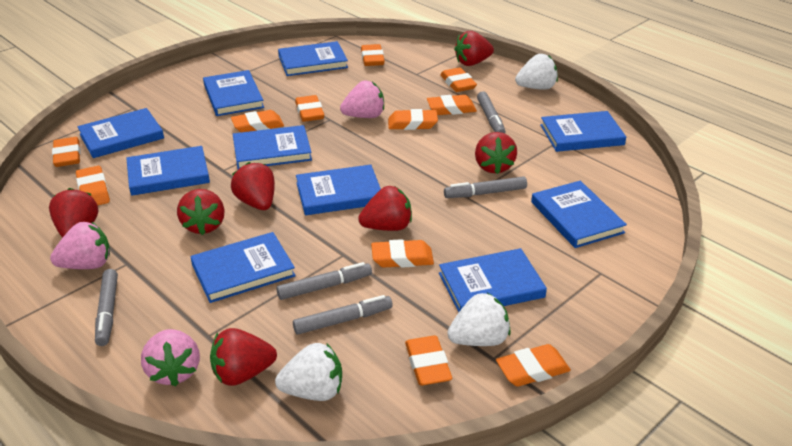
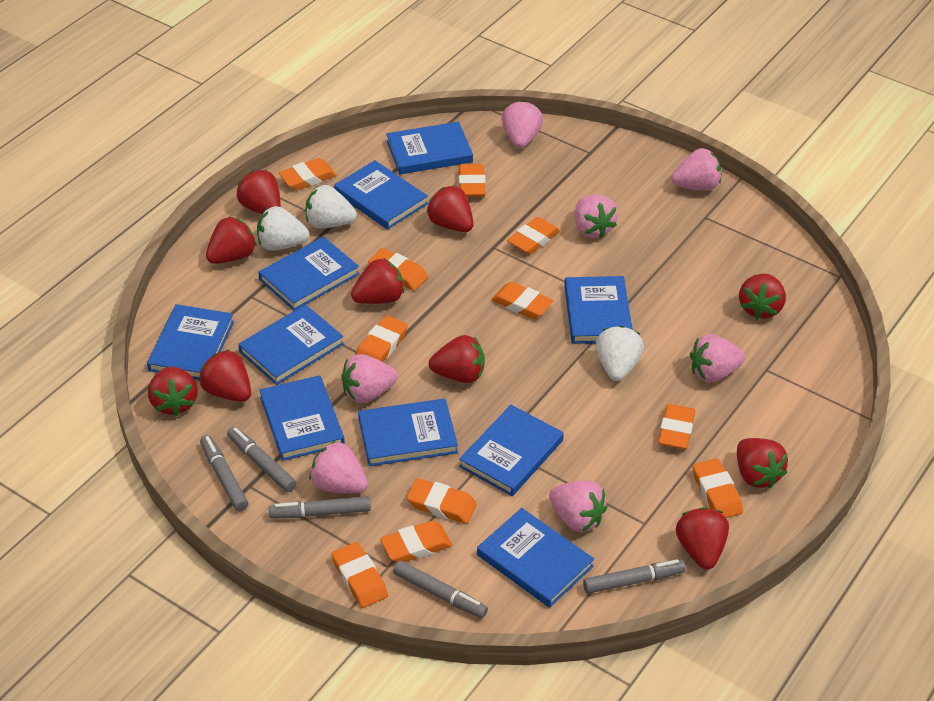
pink strawberry: 3 -> 7
red strawberry: 7 -> 10

